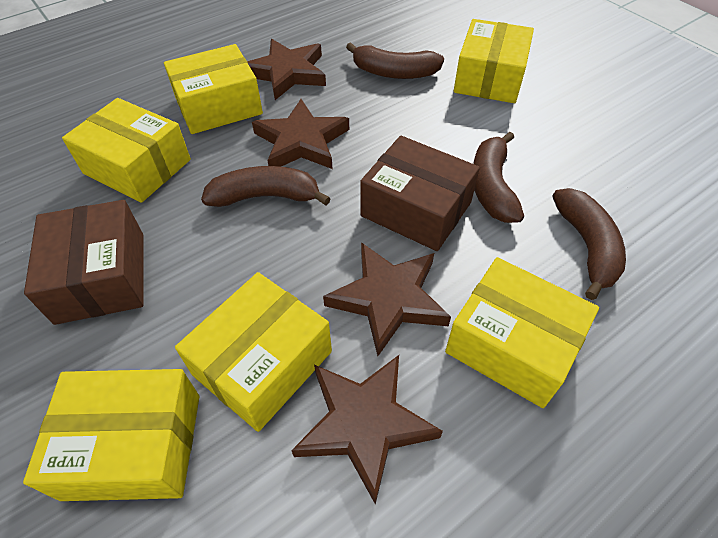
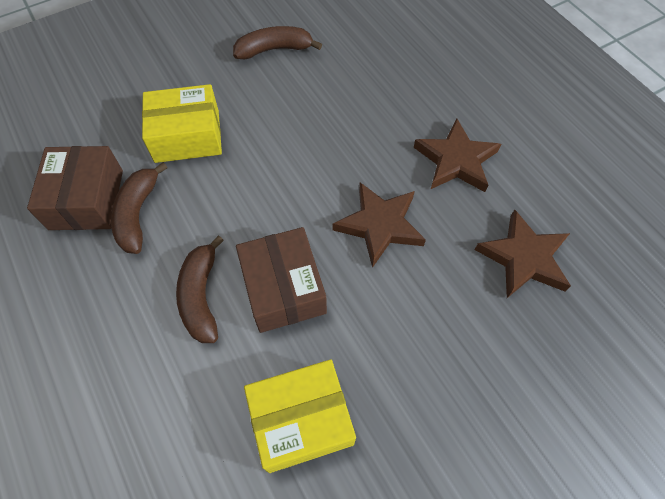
brown banana: 4 -> 3
brown star: 4 -> 3
yellow box: 6 -> 2

